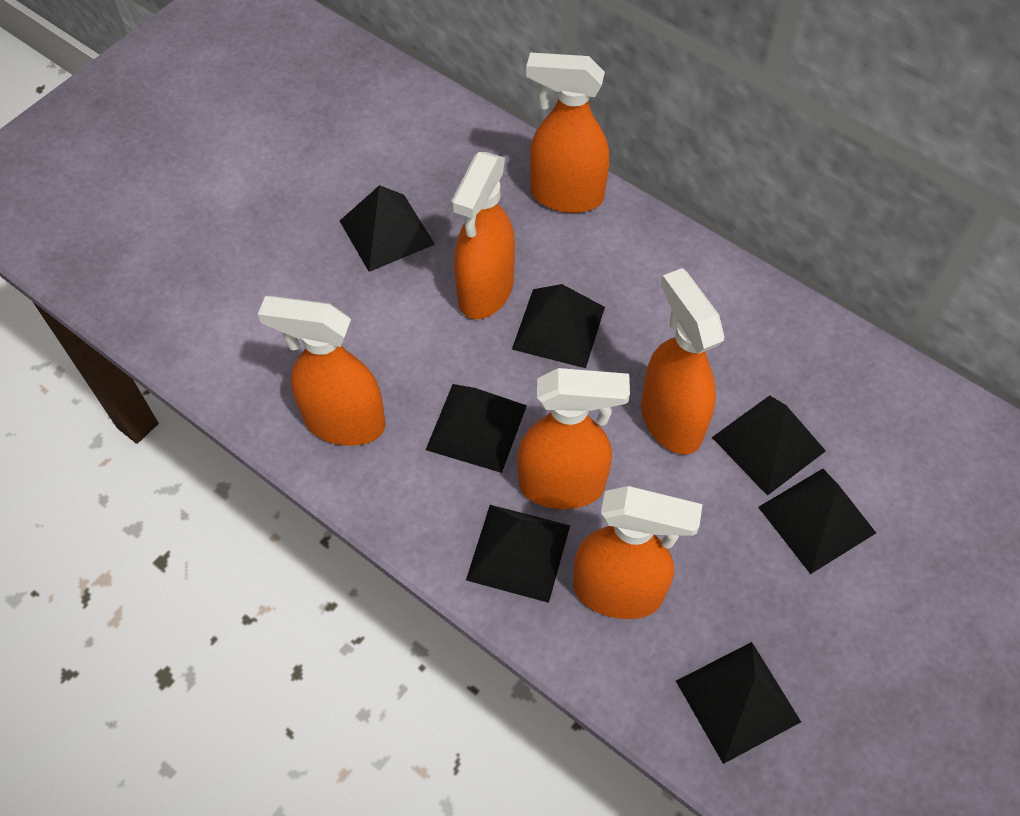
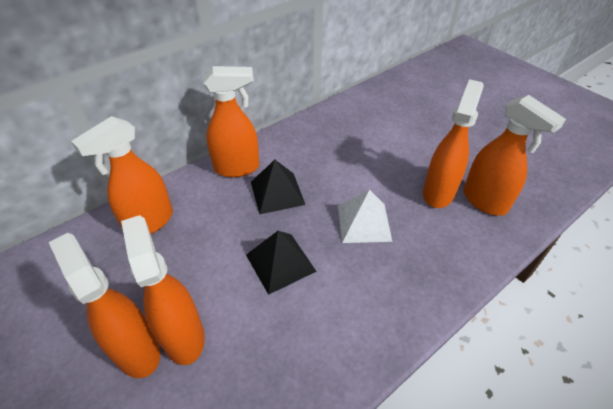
black pyramid: 7 -> 2
white pyramid: 0 -> 1

